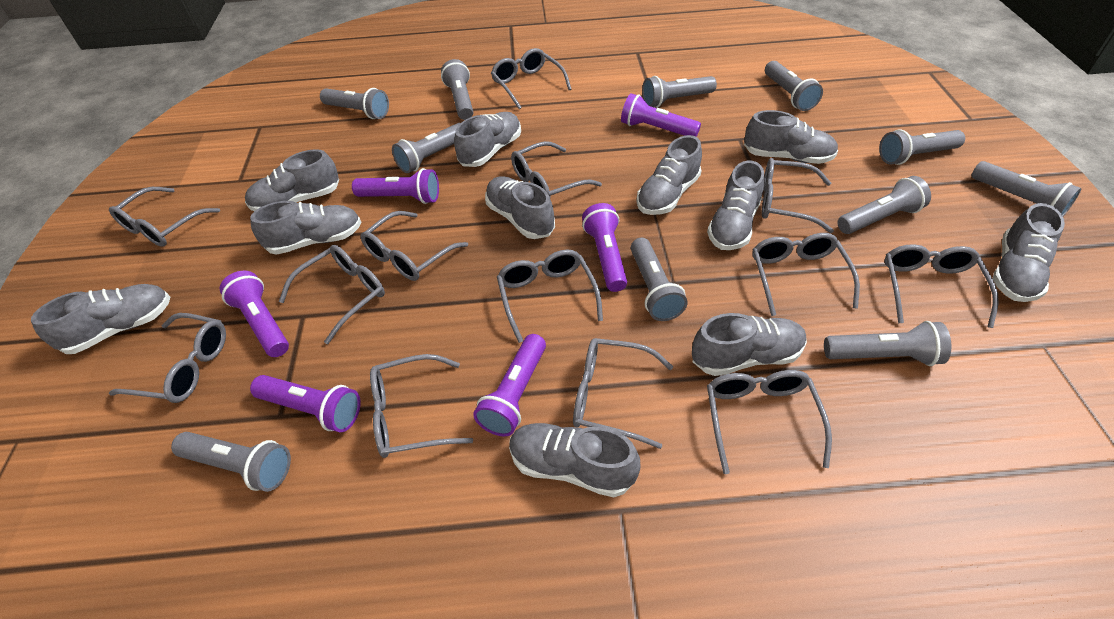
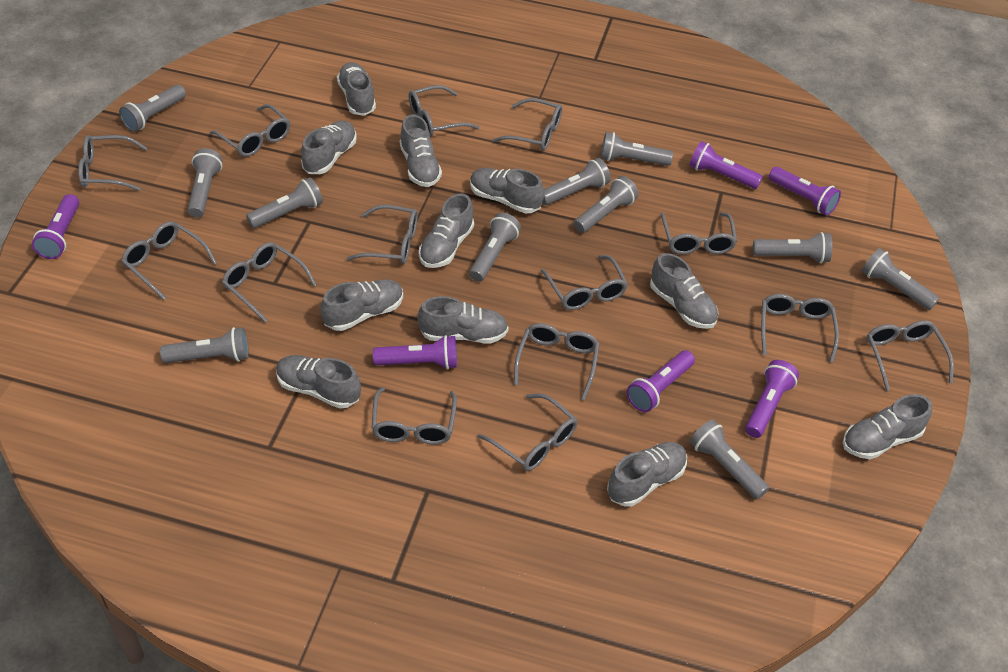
grey glasses: 13 -> 14

